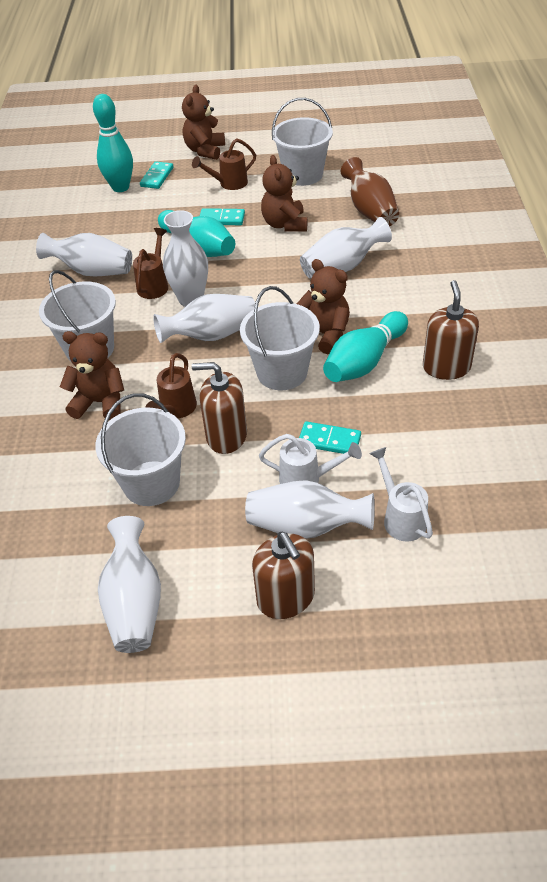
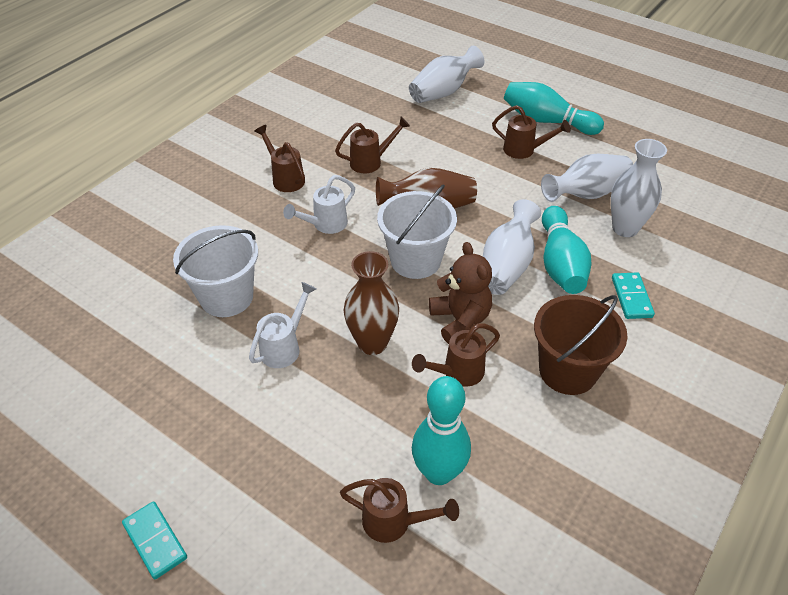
brown bucket: 0 -> 1
brown soap dispenser: 3 -> 0
brown teddy bear: 4 -> 1
brown vase: 1 -> 2
brown watering can: 3 -> 5
turquoise domino: 3 -> 2
white bucket: 4 -> 2
white vase: 6 -> 4

